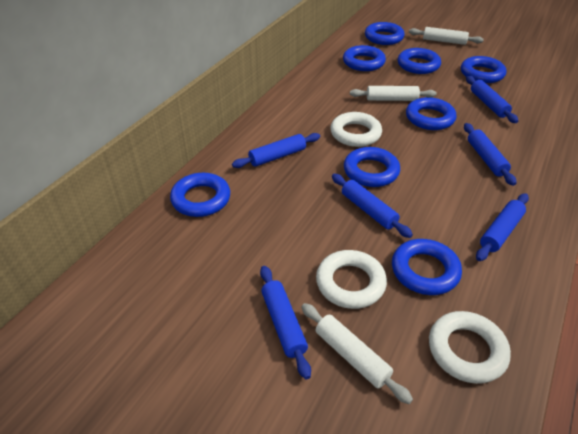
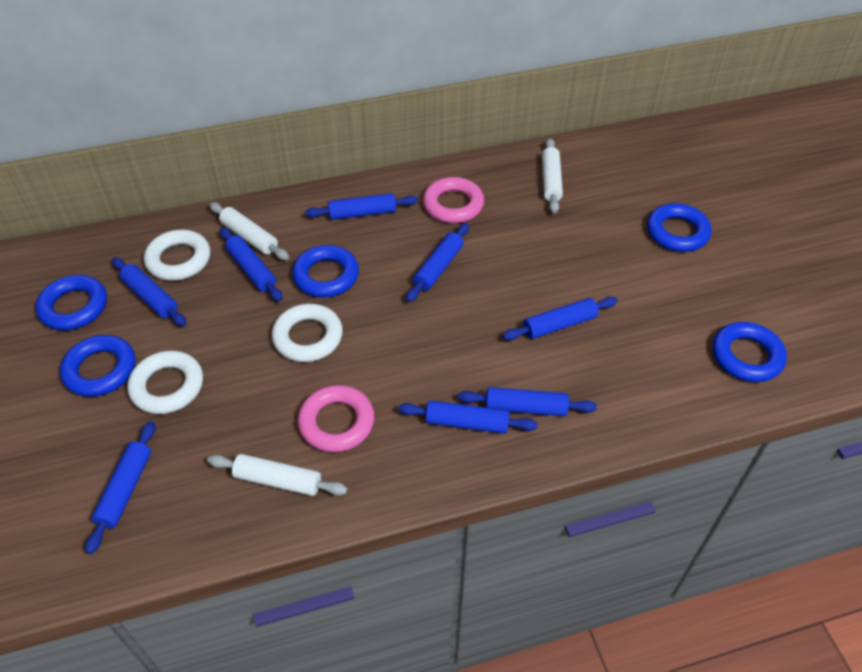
blue ring: 8 -> 5
blue rolling pin: 6 -> 8
pink ring: 0 -> 2

